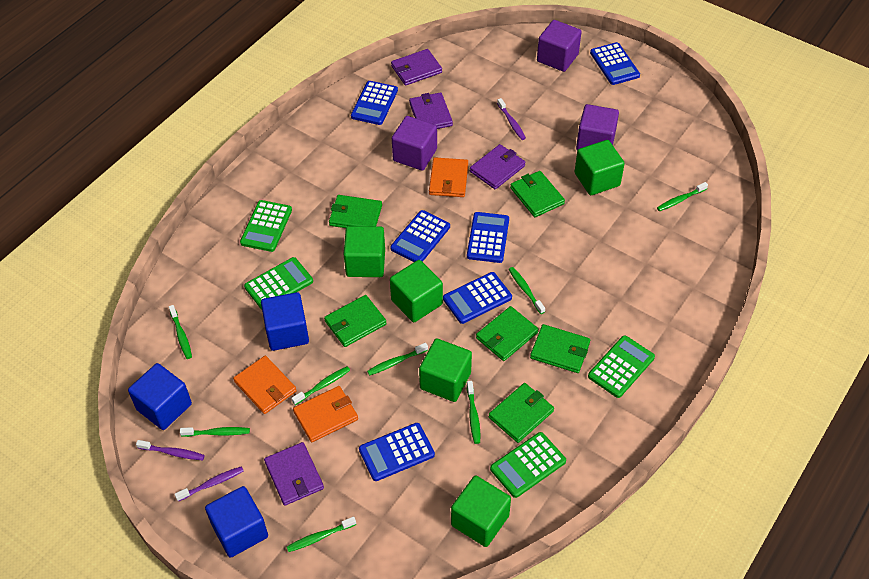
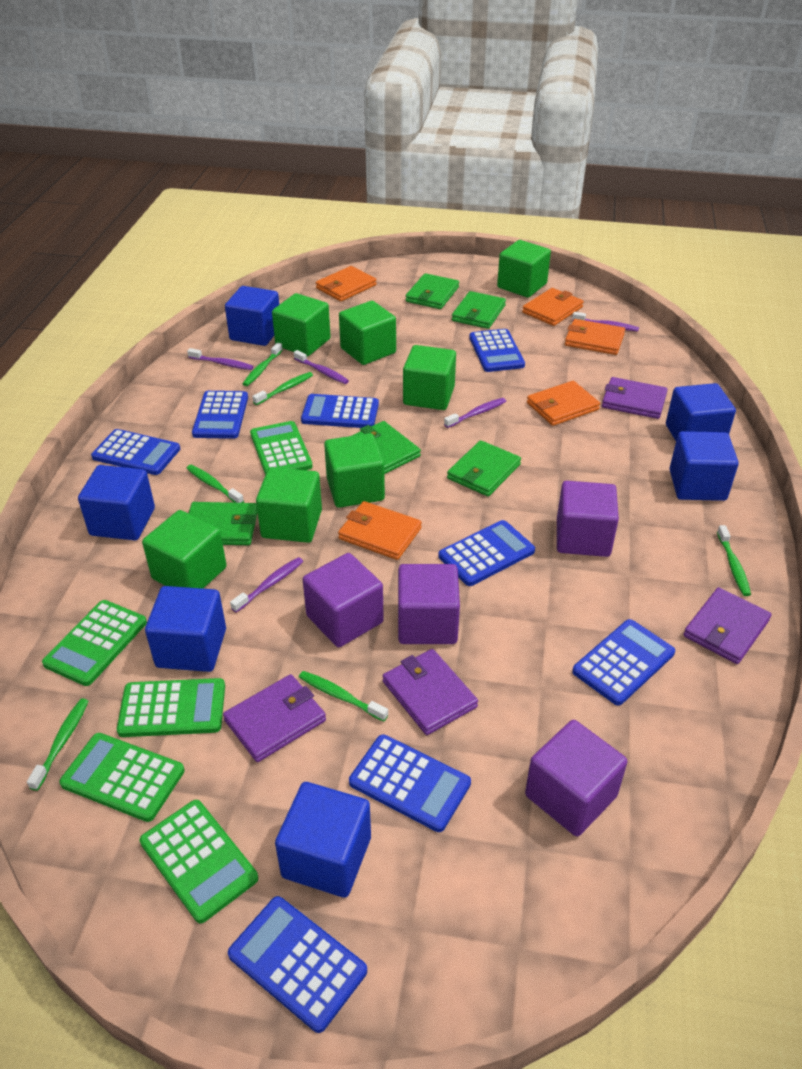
blue calculator: 6 -> 8
blue cube: 3 -> 6
green calculator: 4 -> 5
green cube: 5 -> 7
green toothbrush: 8 -> 6
green wallet: 6 -> 5
orange wallet: 3 -> 5
purple cube: 3 -> 4
purple toothbrush: 3 -> 5

